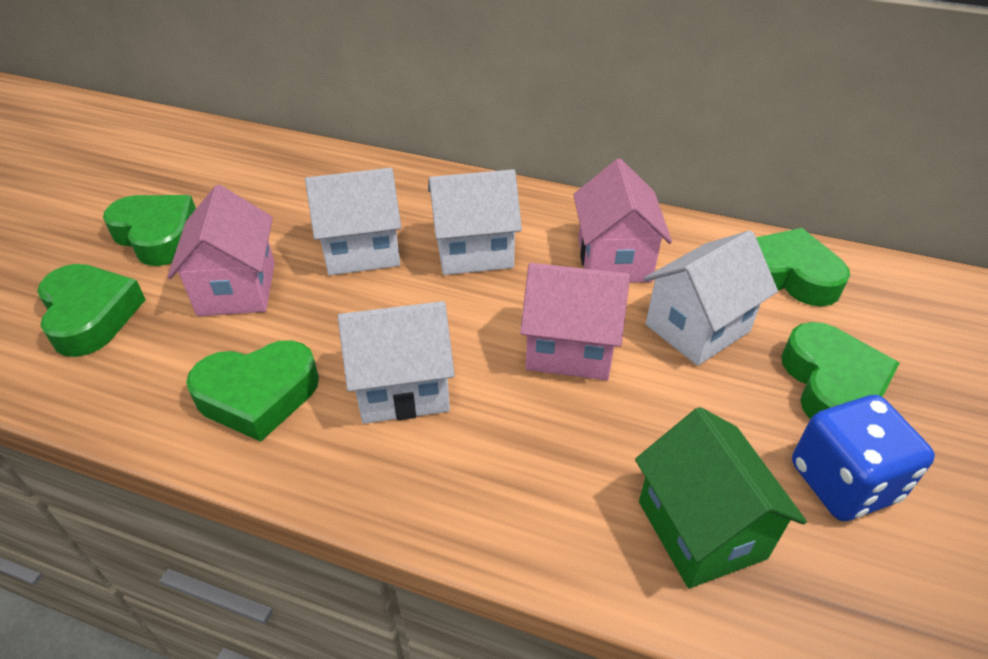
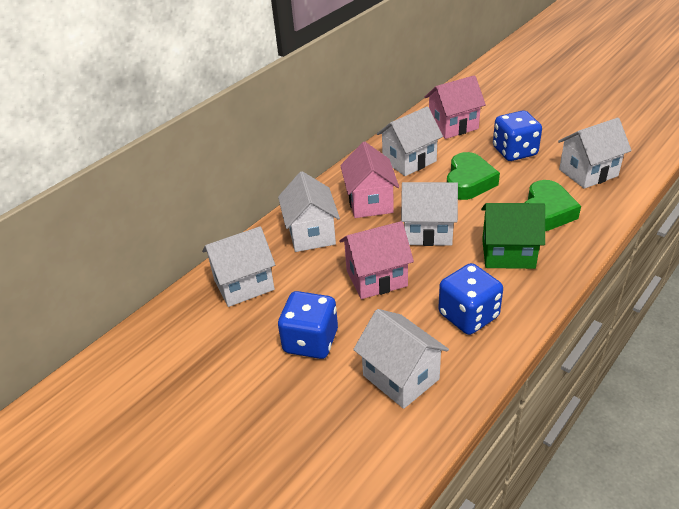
blue dice: 1 -> 3
green heart: 5 -> 2
white house: 4 -> 6

